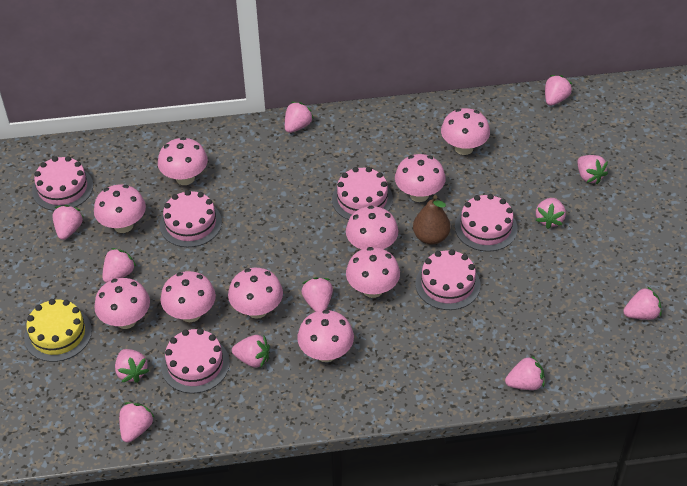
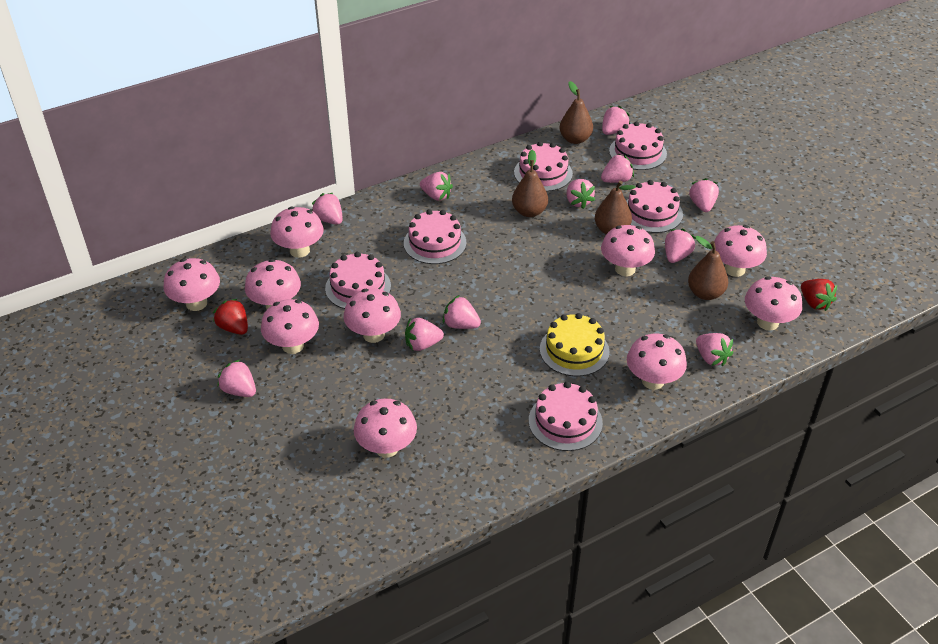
brown pear: 1 -> 4
pink strawberry: 12 -> 11
red strawberry: 0 -> 2

